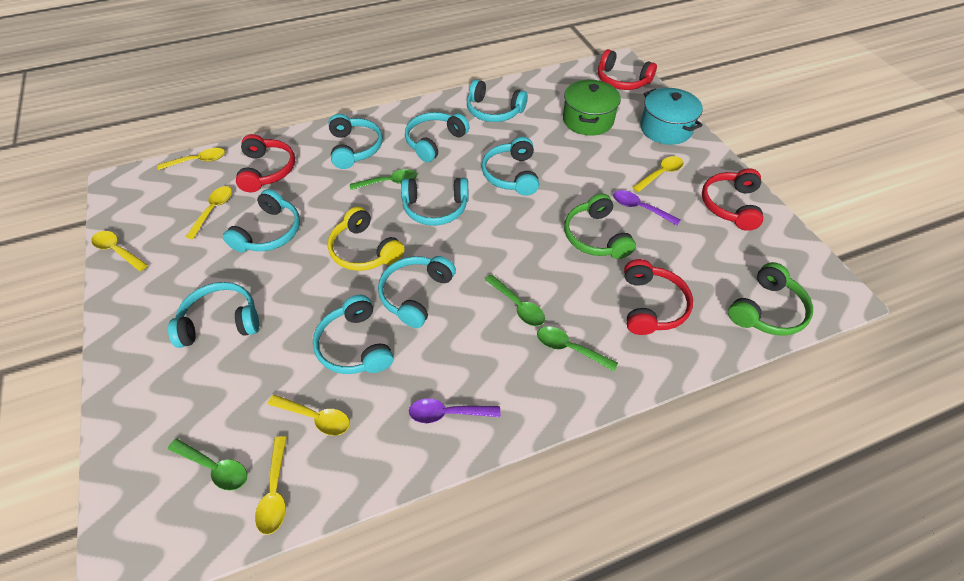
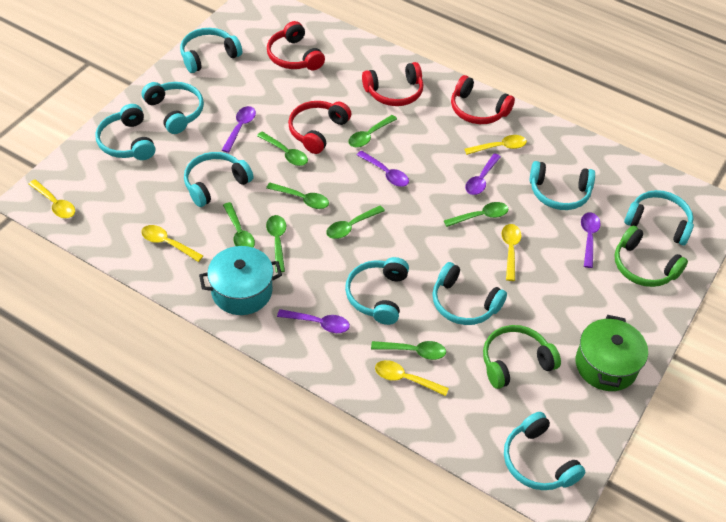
green spoon: 4 -> 8
purple spoon: 2 -> 5
yellow headphones: 1 -> 0
yellow spoon: 6 -> 5

